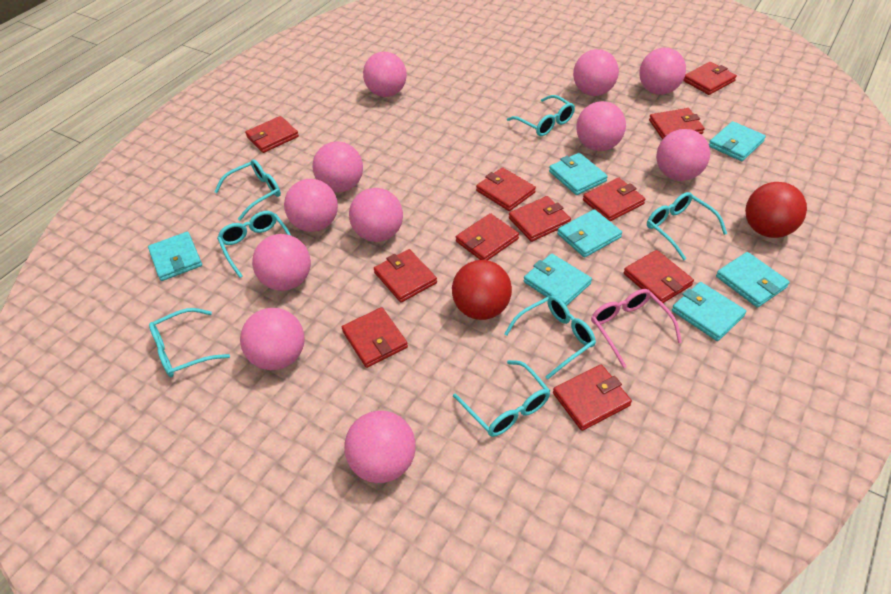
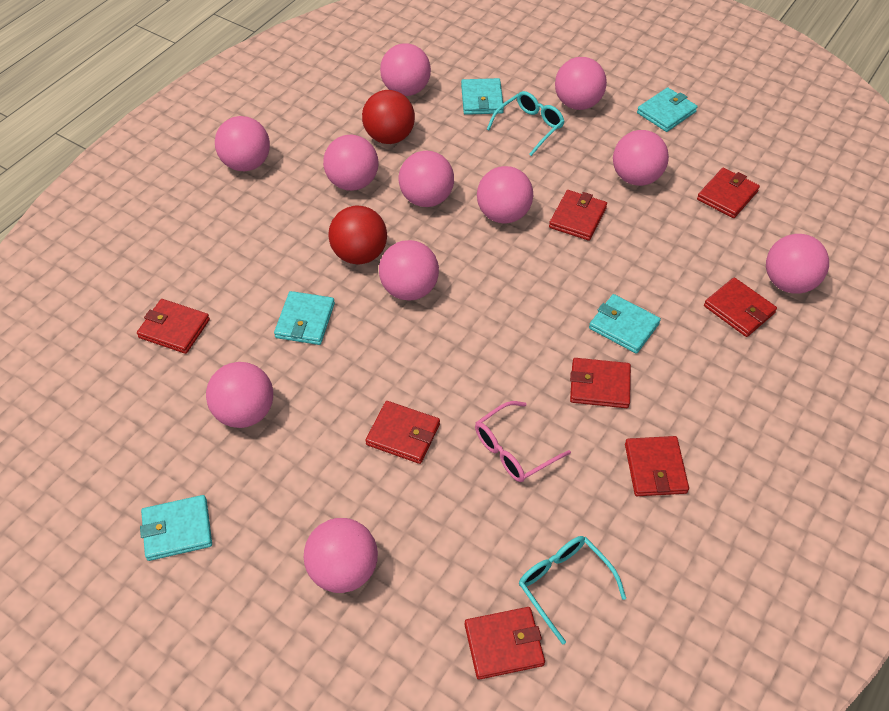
red wallet: 11 -> 8
turquoise glasses: 7 -> 2
turquoise wallet: 7 -> 5

